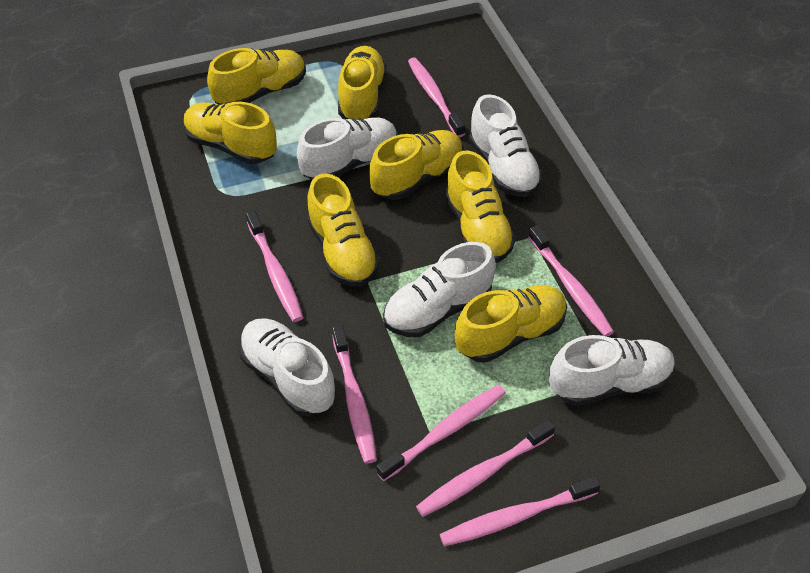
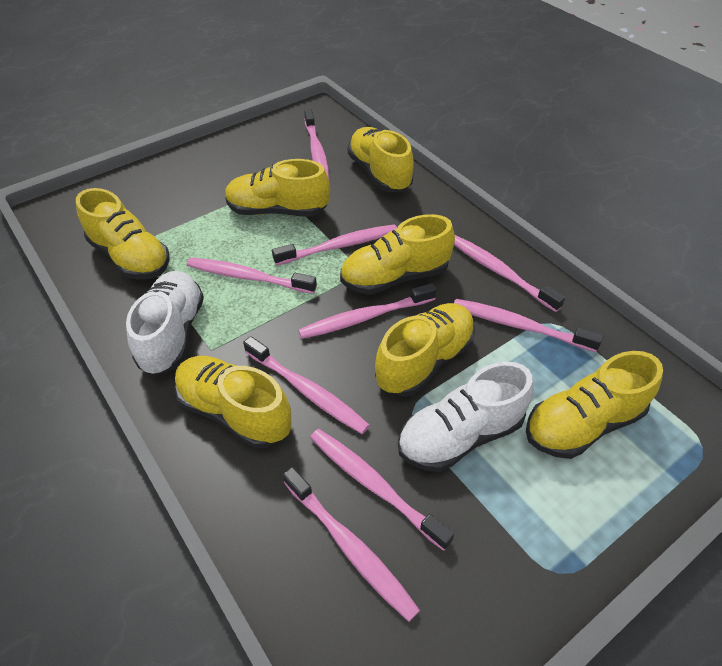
pink toothbrush: 7 -> 9
white shoe: 5 -> 2

